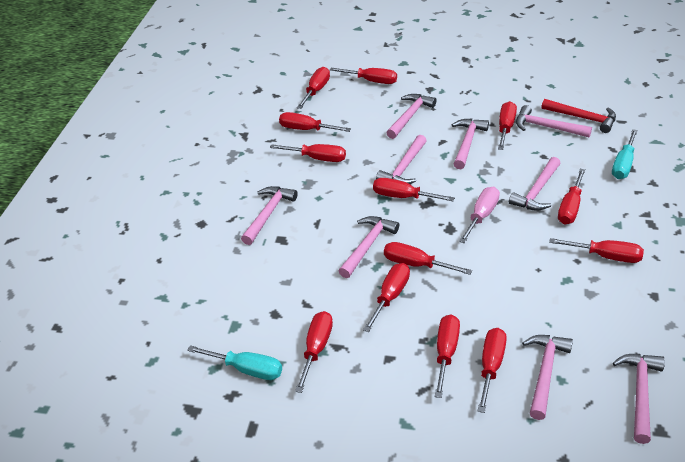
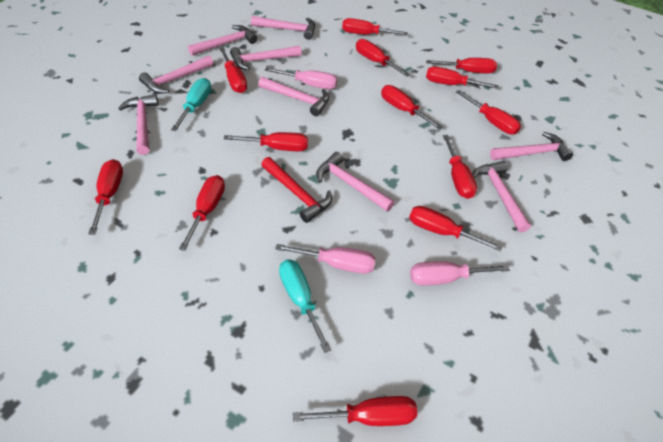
pink screwdriver: 1 -> 3

